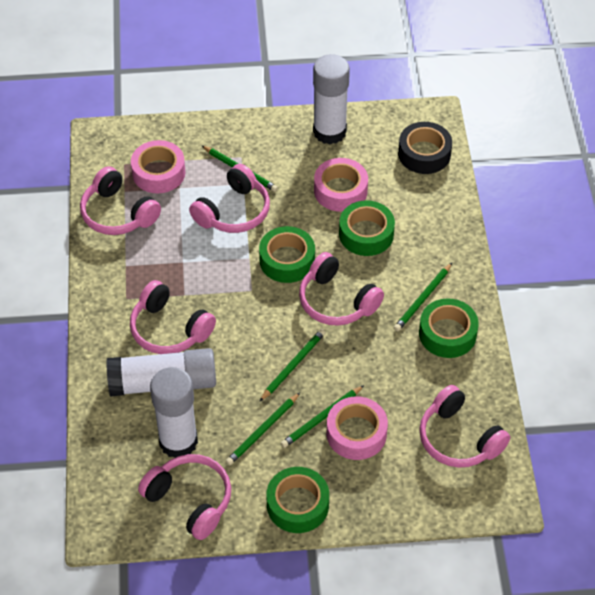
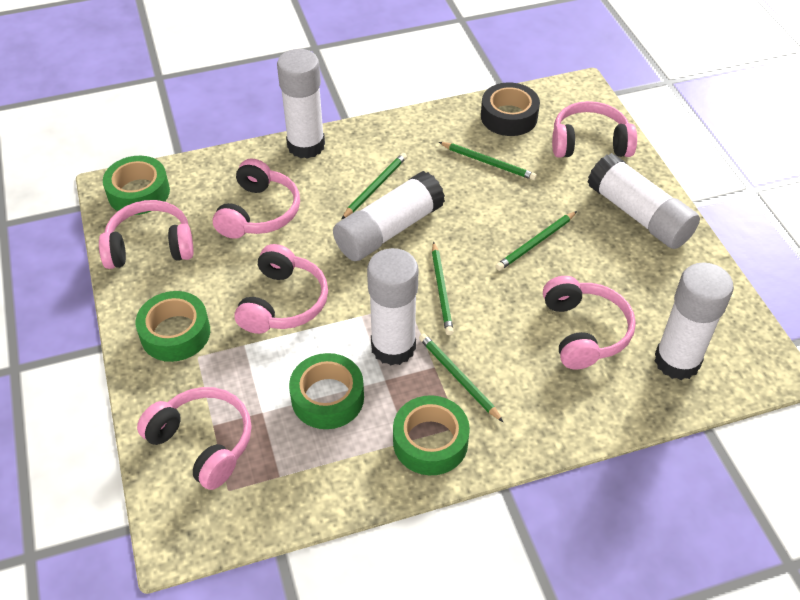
pink tape: 3 -> 0
white glue stick: 3 -> 5

